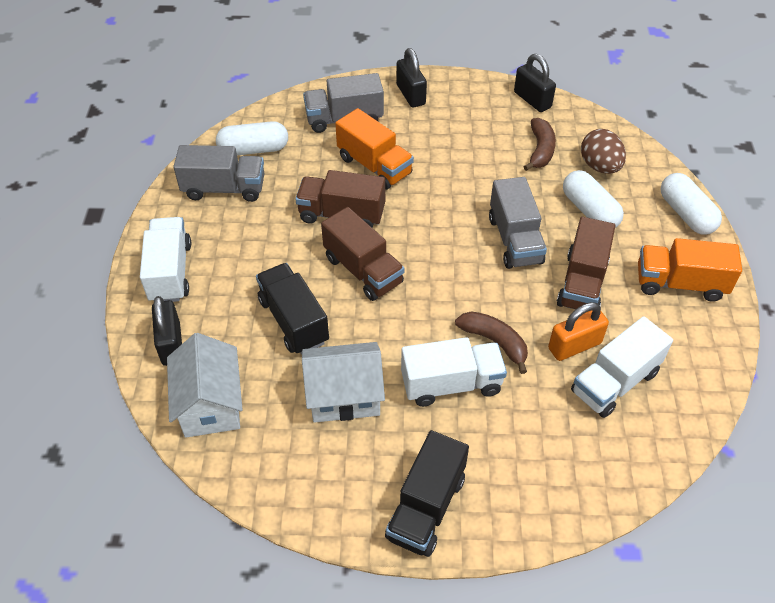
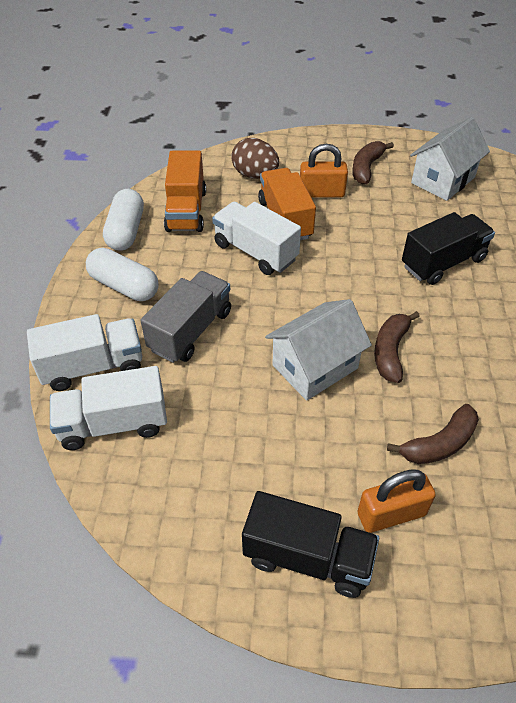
black padlock: 3 -> 0
brown banana: 2 -> 3
brown truck: 3 -> 0
grey truck: 3 -> 1
orange padlock: 1 -> 2
white capsule: 3 -> 2

